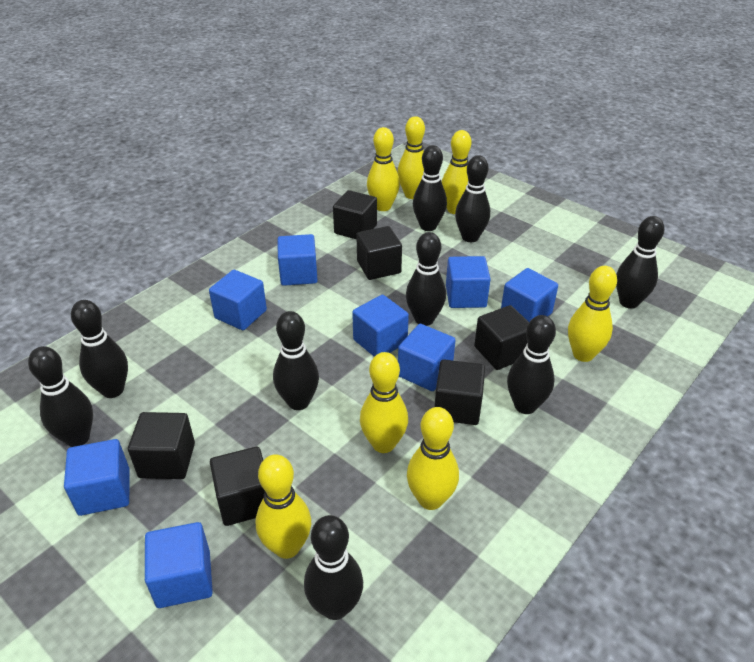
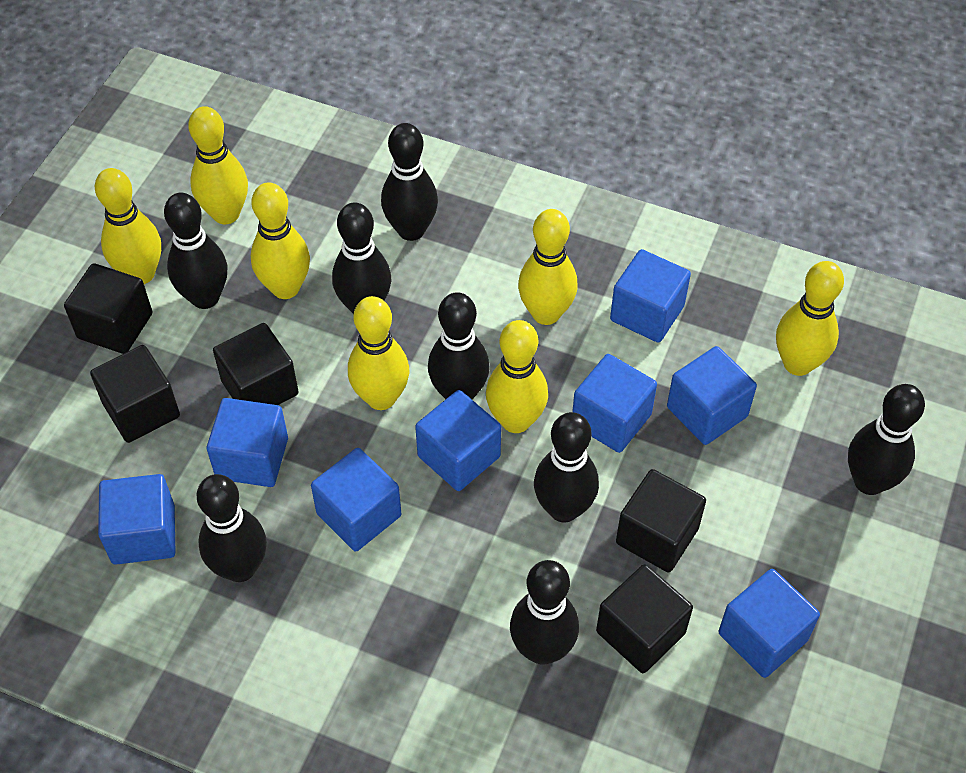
black bowling pin: 9 -> 8
black cube: 6 -> 5

